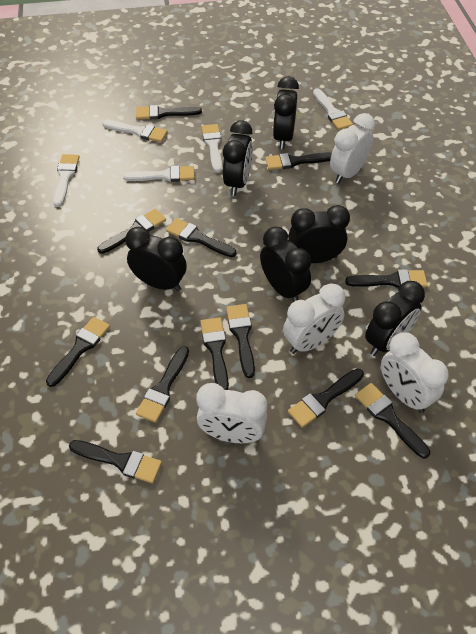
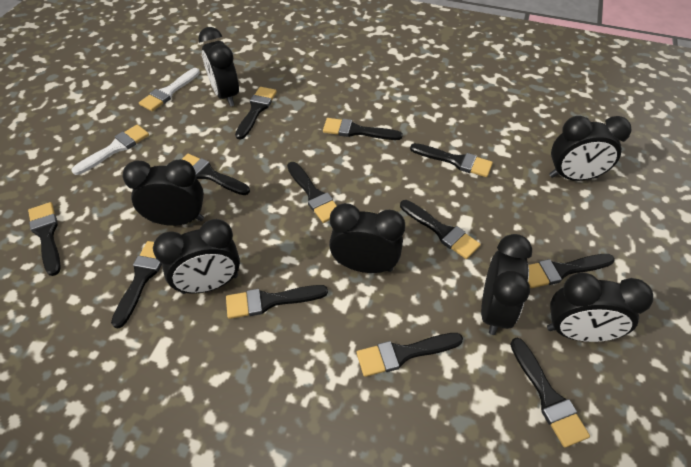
black clock: 6 -> 7
white brush: 5 -> 2
white clock: 4 -> 0

